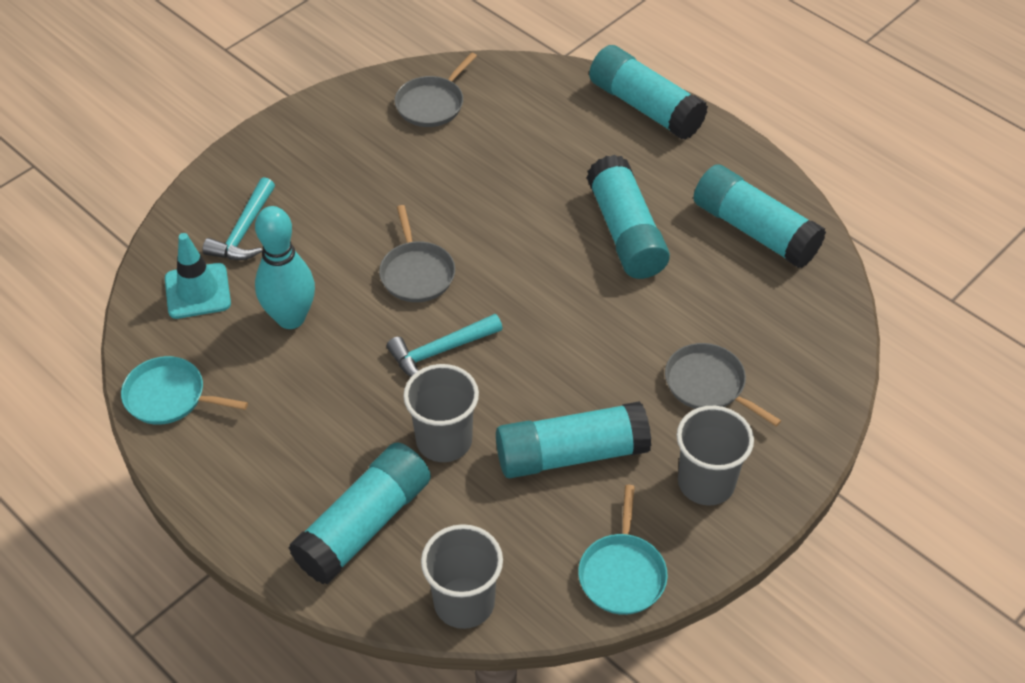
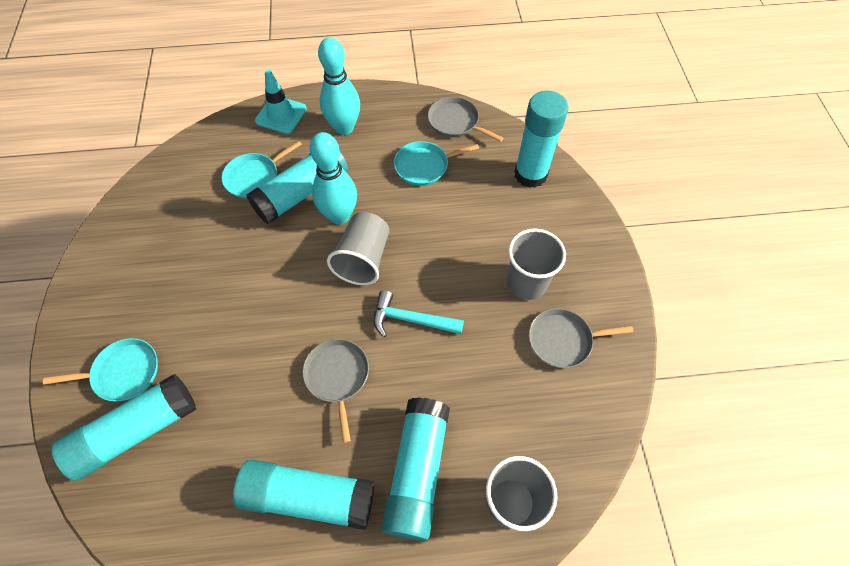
turquoise bowling pin: 1 -> 2
turquoise hammer: 2 -> 1
turquoise pan: 2 -> 3

